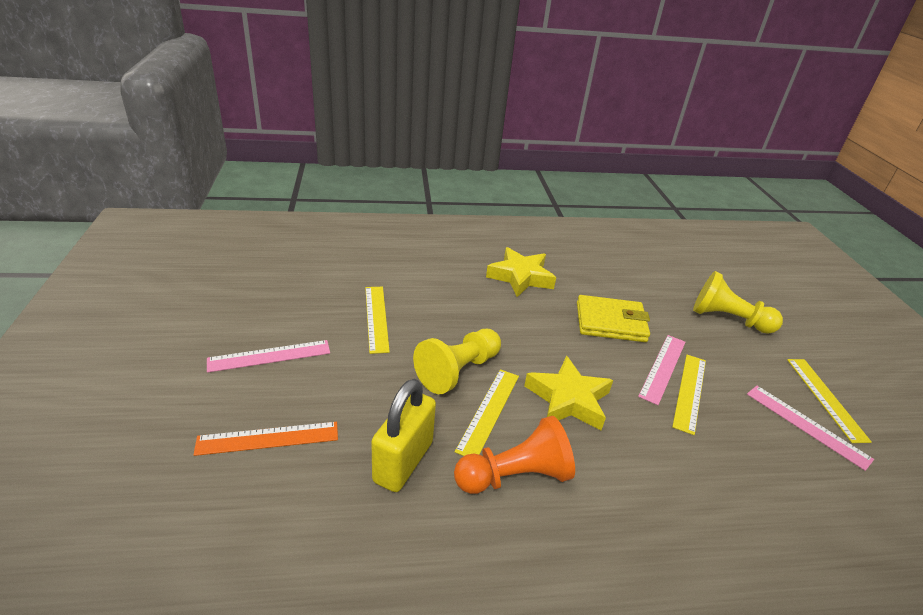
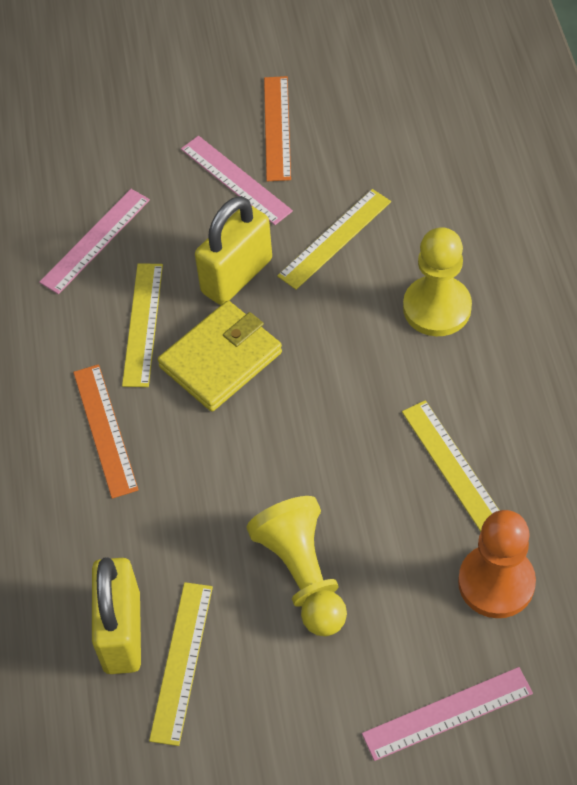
orange ruler: 1 -> 2
yellow padlock: 1 -> 2
yellow star: 2 -> 0

